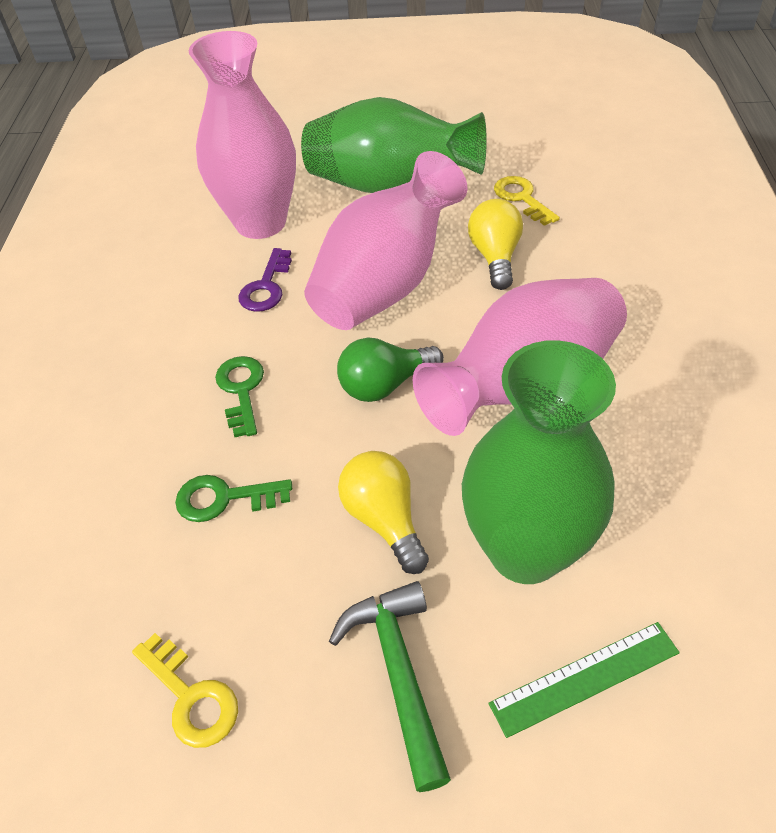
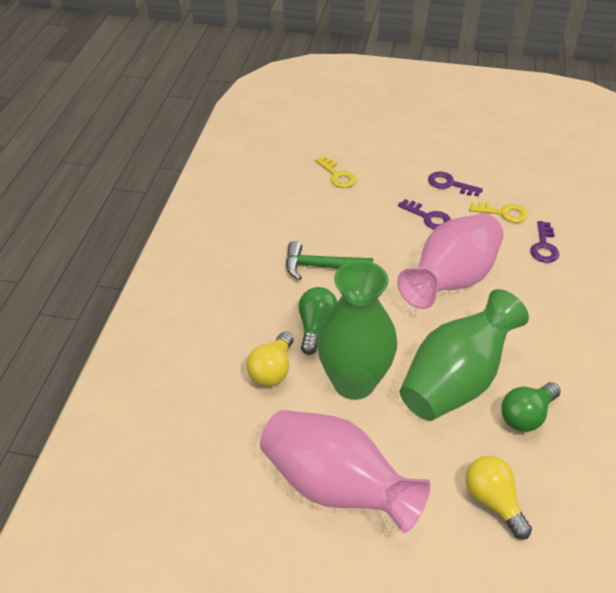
green key: 2 -> 0
green light bulb: 1 -> 2
green ruler: 1 -> 0
pink vase: 3 -> 2
purple key: 1 -> 3

